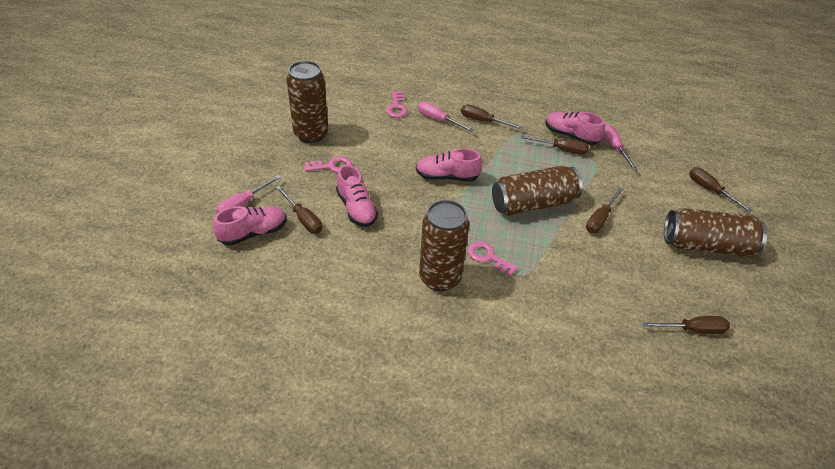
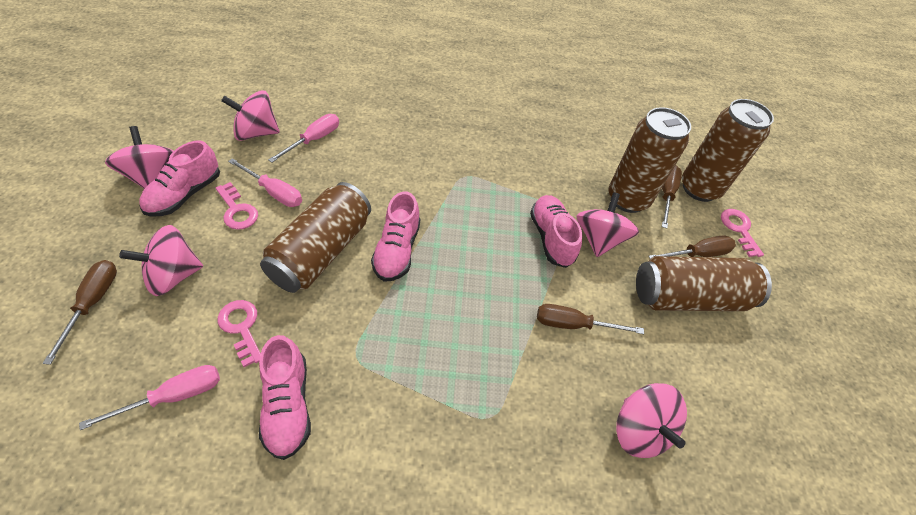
brown screwdriver: 6 -> 4
pink spinning top: 0 -> 5

